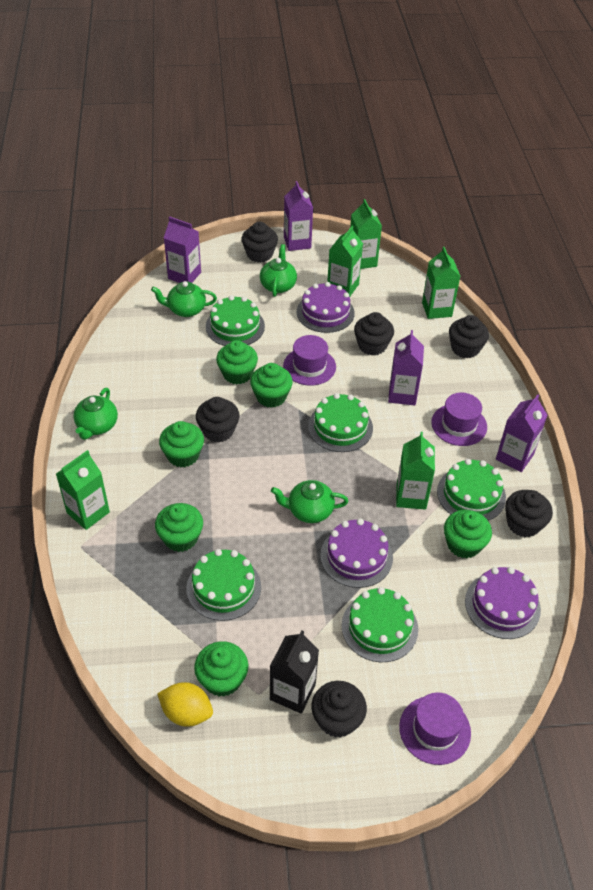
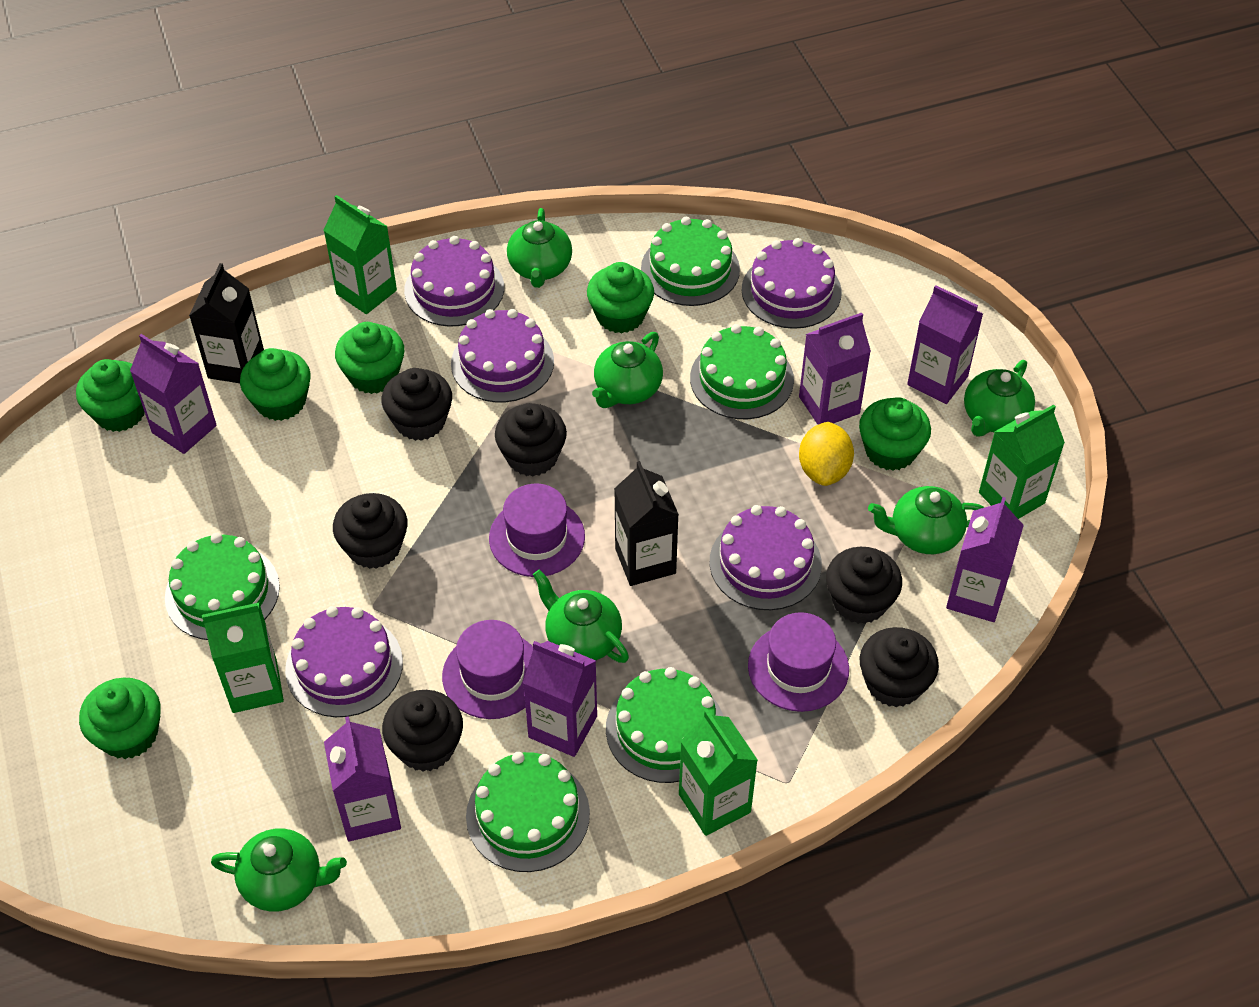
black carton: 1 -> 2
green carton: 5 -> 4
green teapot: 4 -> 6
purple cake: 3 -> 5
purple carton: 4 -> 6

